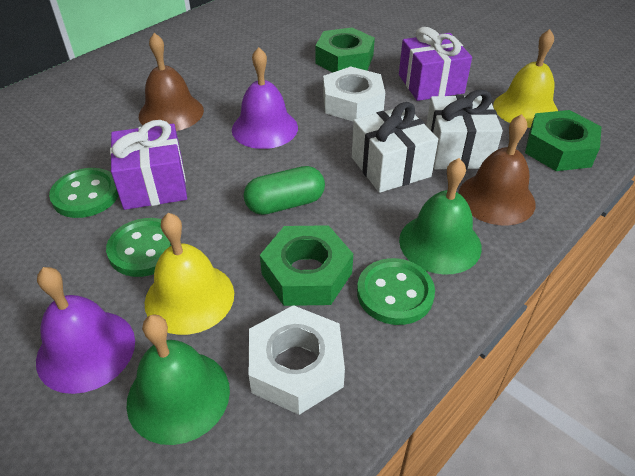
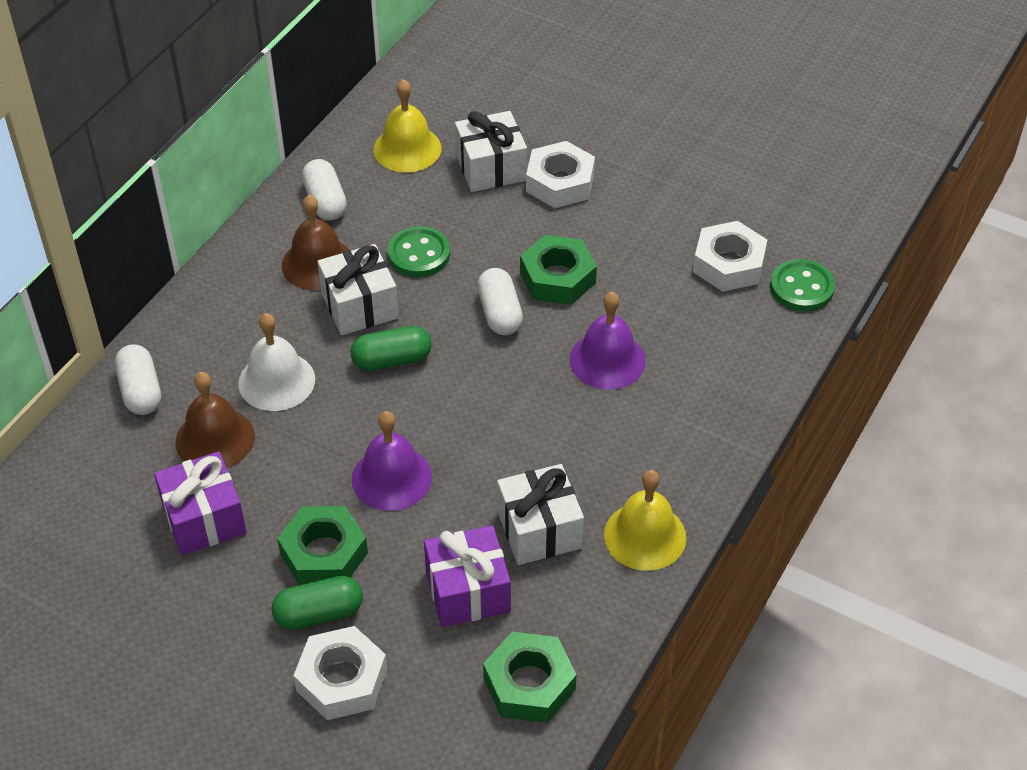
green bell: 2 -> 0
green button: 3 -> 2
green capsule: 1 -> 2
white bell: 0 -> 1
white capsule: 0 -> 3
white gift: 2 -> 3
white nut: 2 -> 3

